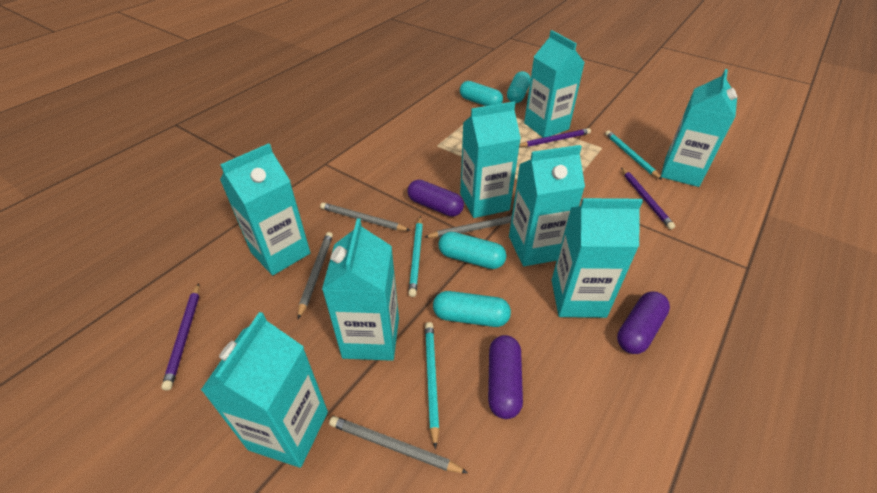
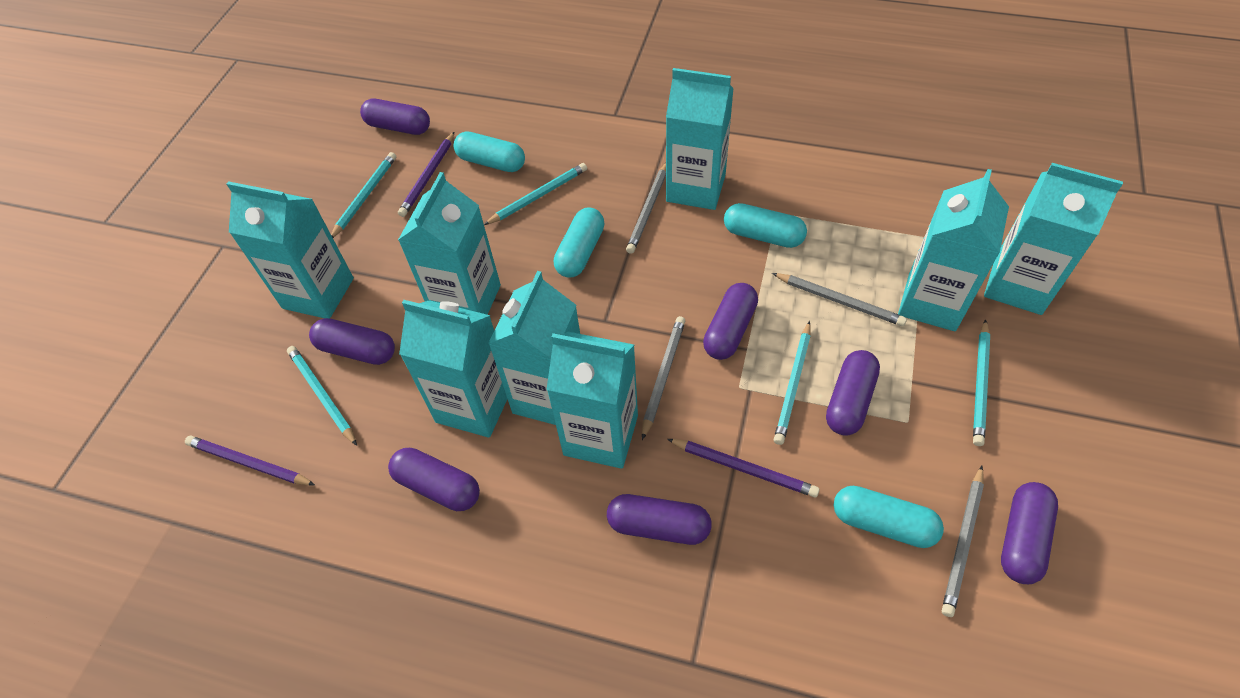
purple capsule: 3 -> 7
turquoise pencil: 3 -> 5

